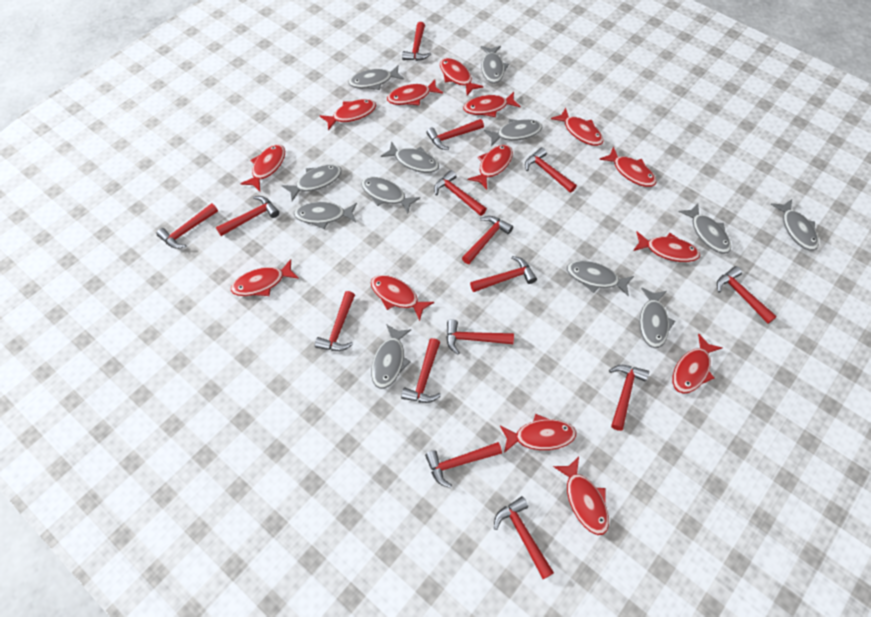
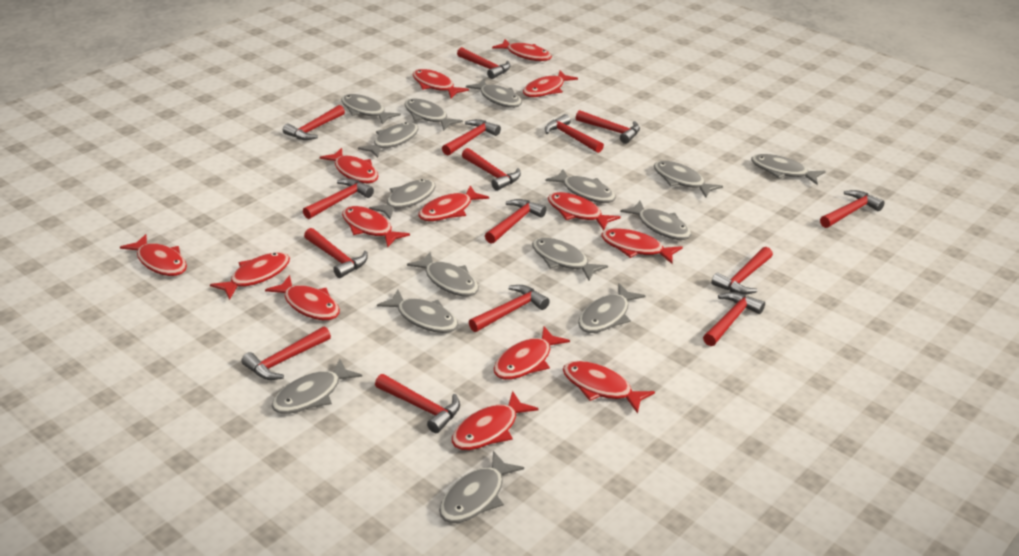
grey fish: 12 -> 15

